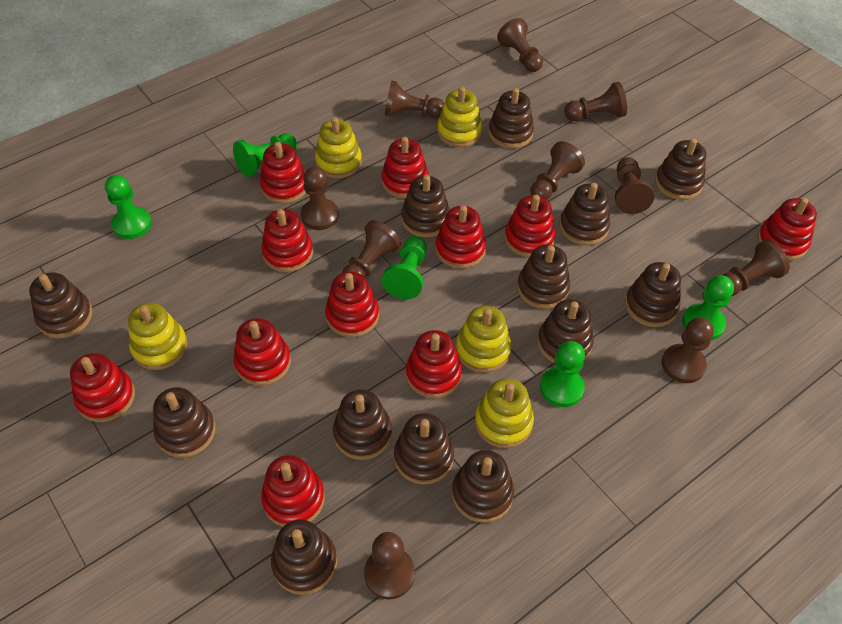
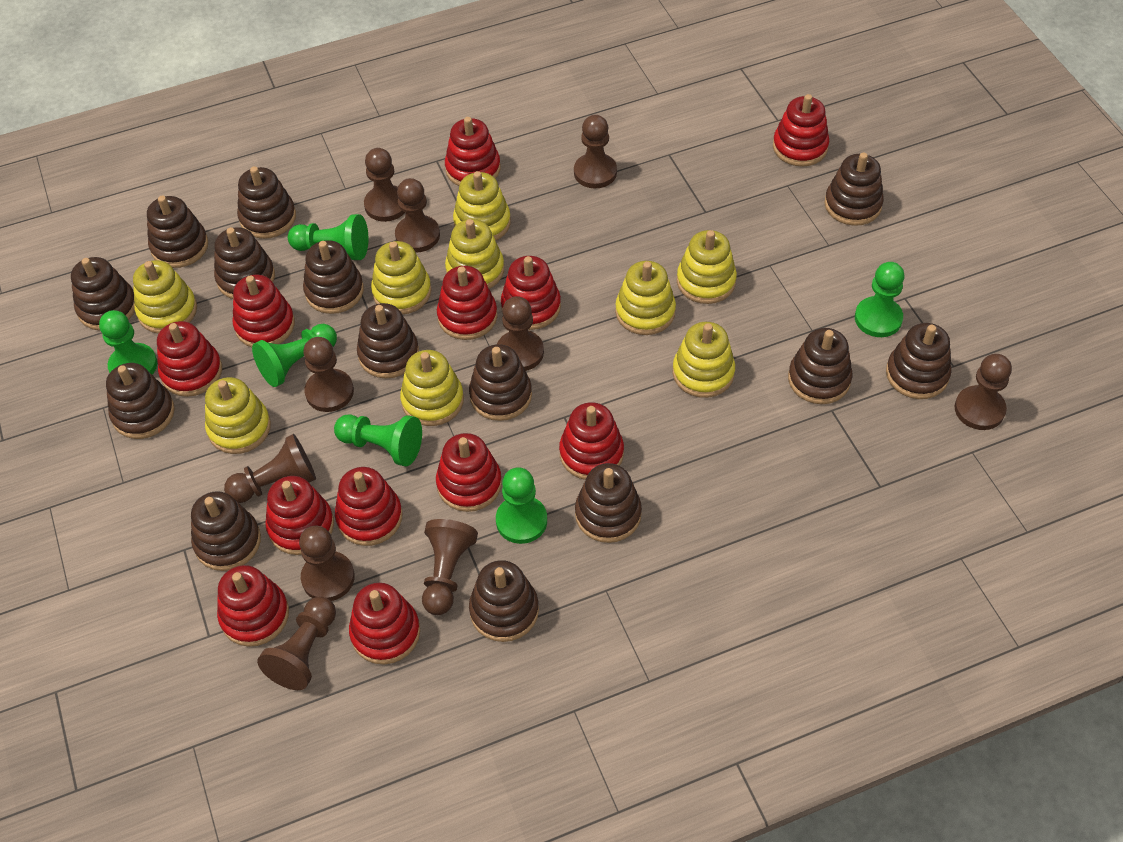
brown stacking toy: 13 -> 14
green pawn: 5 -> 6
red stacking toy: 11 -> 12
yellow stacking toy: 5 -> 9

